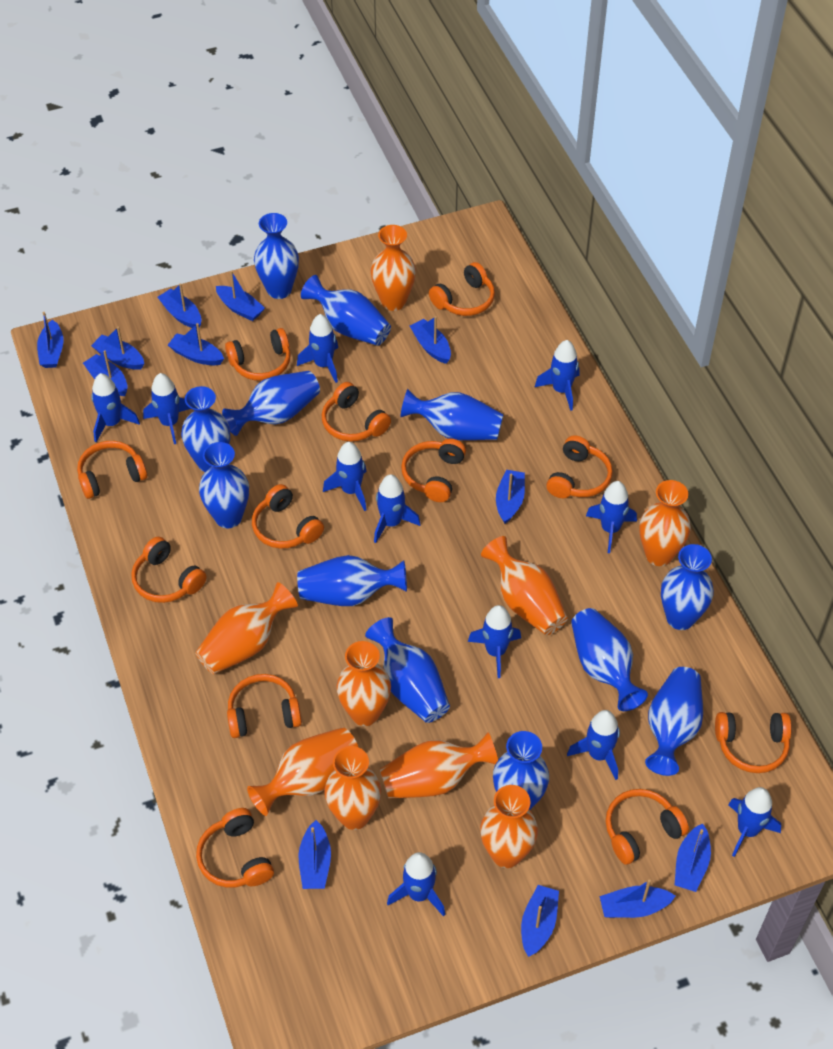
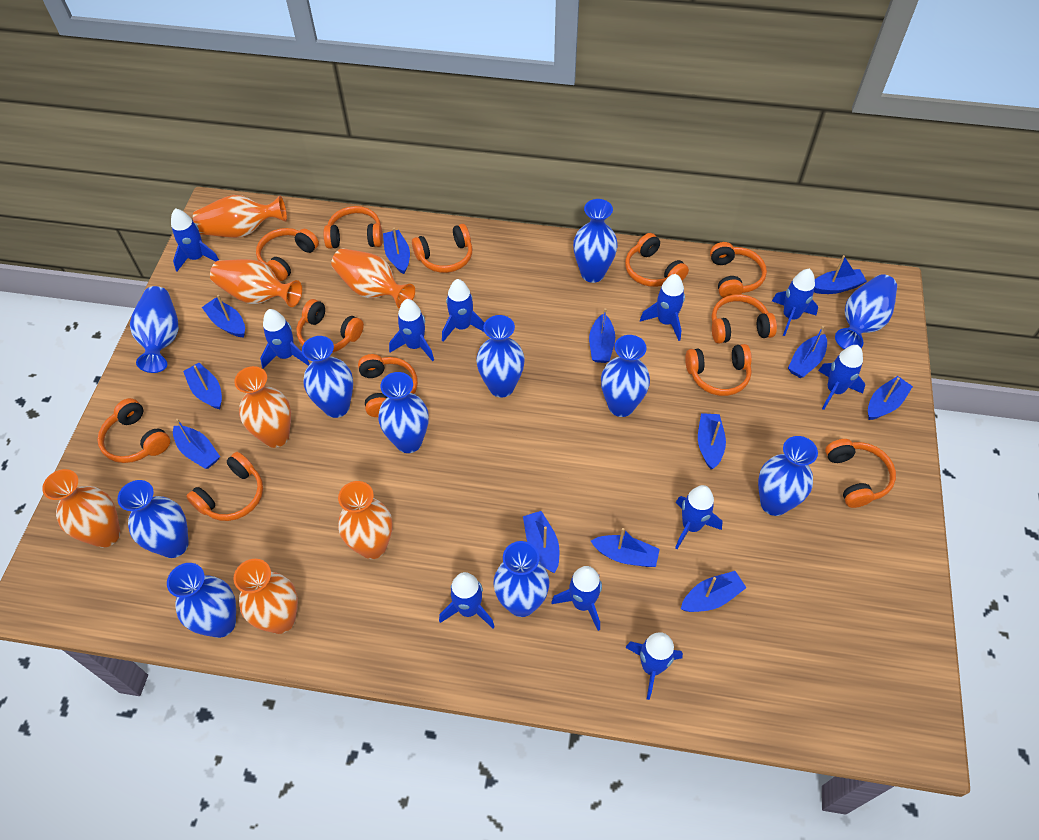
blue vase: 12 -> 11
orange vase: 9 -> 7

